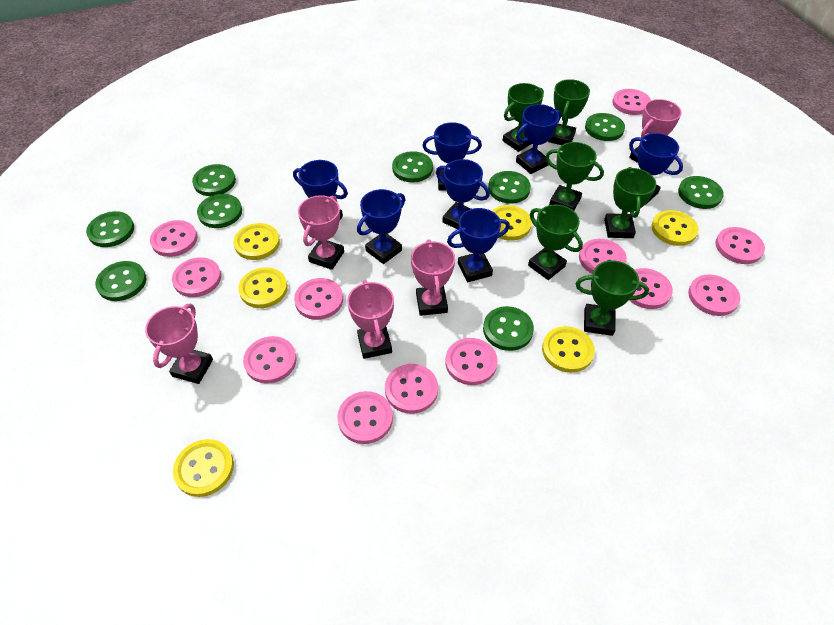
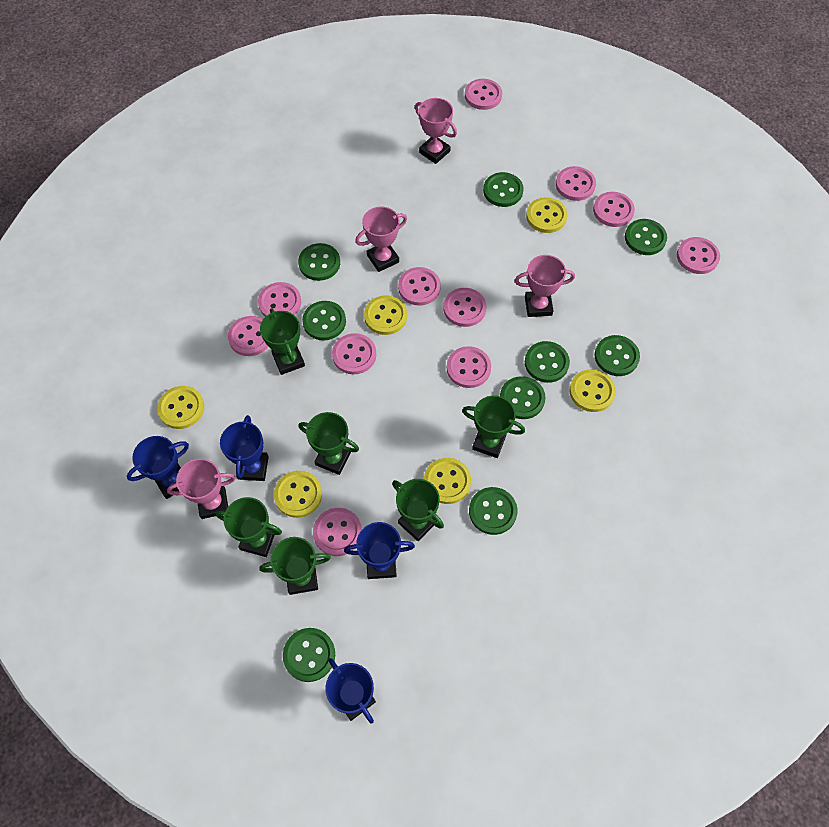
blue trophy: 7 -> 4
pink button: 12 -> 11
pink trophy: 5 -> 4

